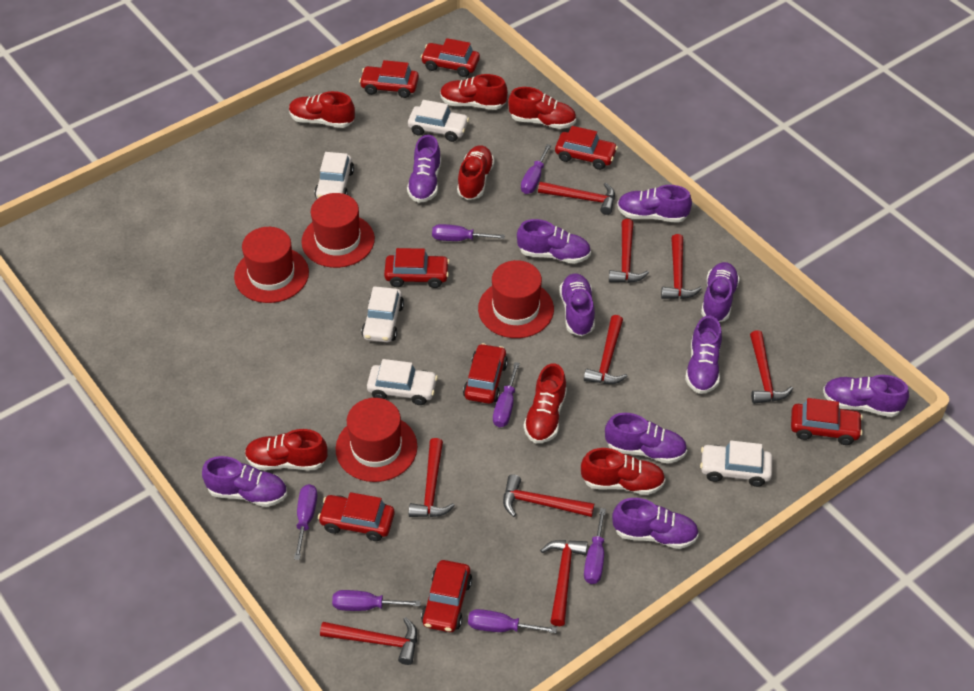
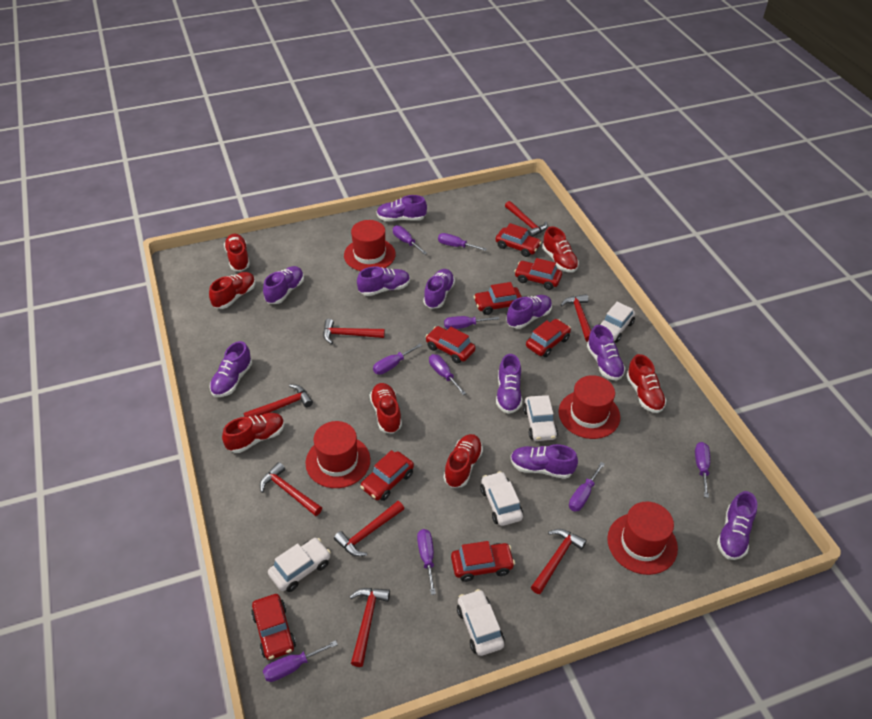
purple screwdriver: 7 -> 9
red hammer: 9 -> 8

